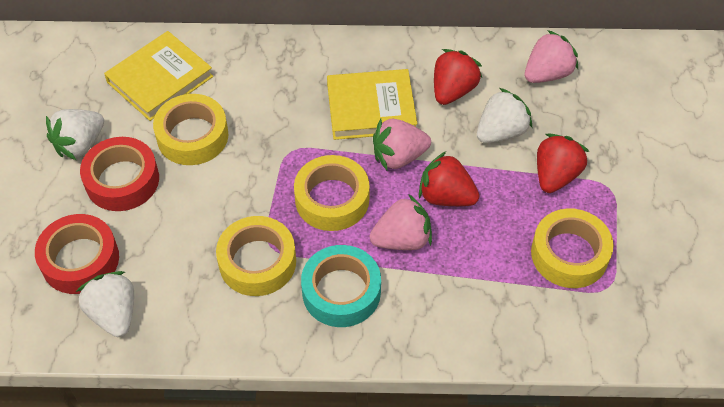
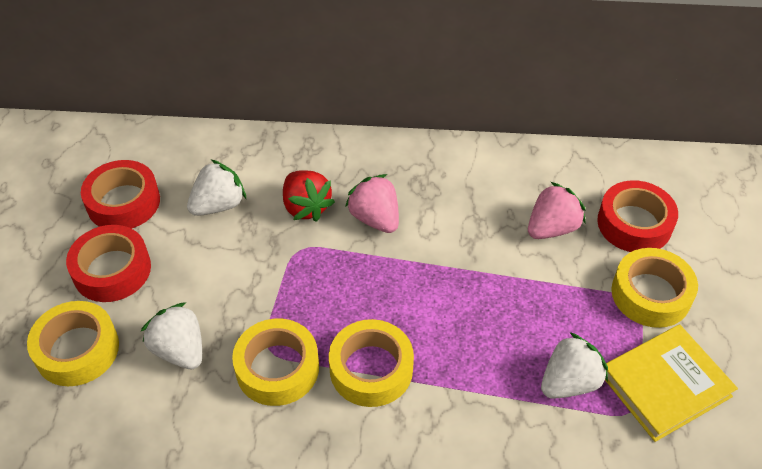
pink strawberry: 3 -> 2
red strawberry: 3 -> 1
red tape: 2 -> 3
turquoise tape: 1 -> 0
yellow book: 2 -> 1

